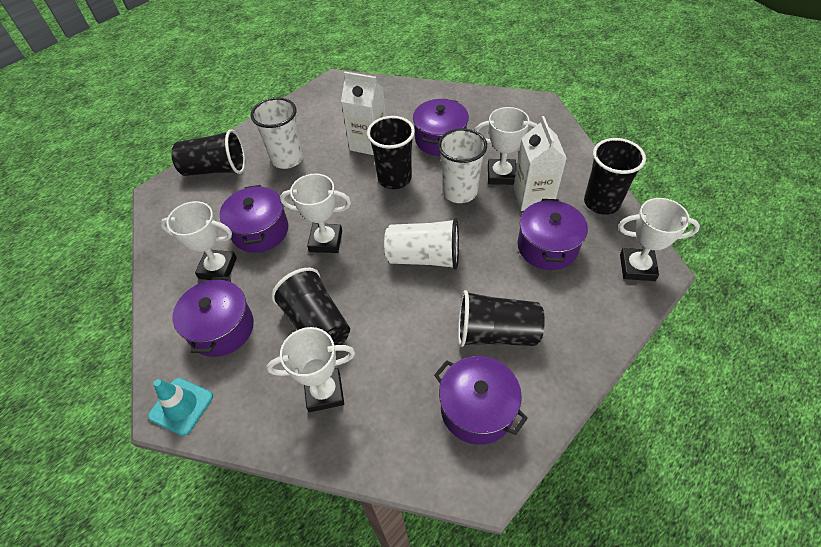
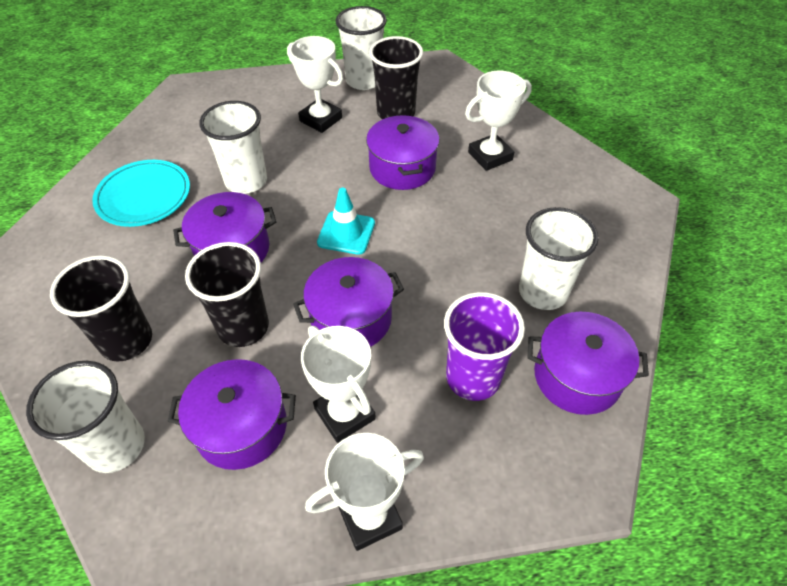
black cup: 5 -> 3
purple cup: 0 -> 1
turquoise plate: 0 -> 1
white carton: 2 -> 0
white cup: 3 -> 4
white trophy: 5 -> 4

